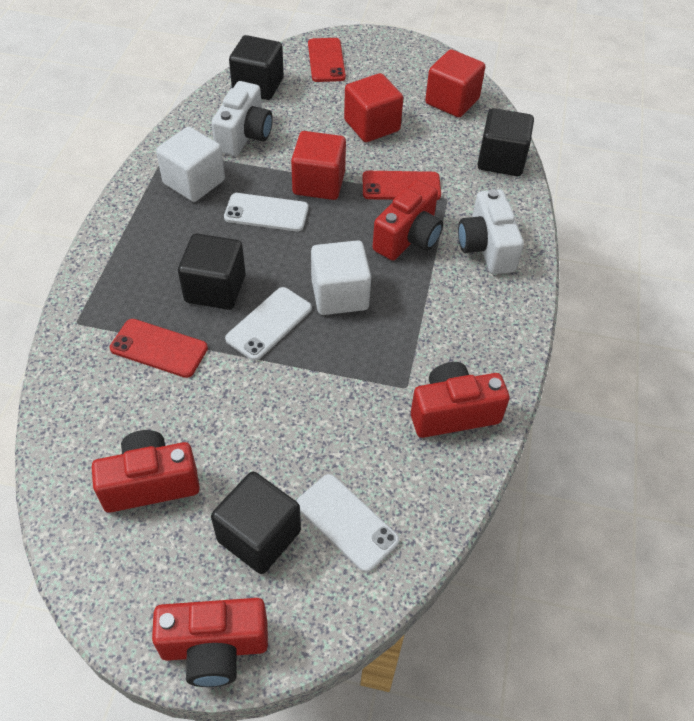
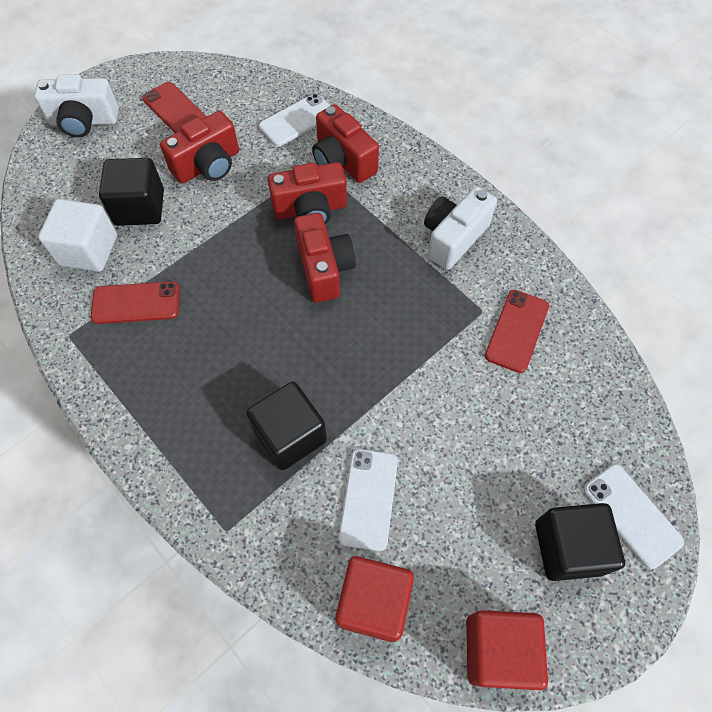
black cube: 4 -> 3
red cube: 3 -> 2
white cube: 2 -> 1

